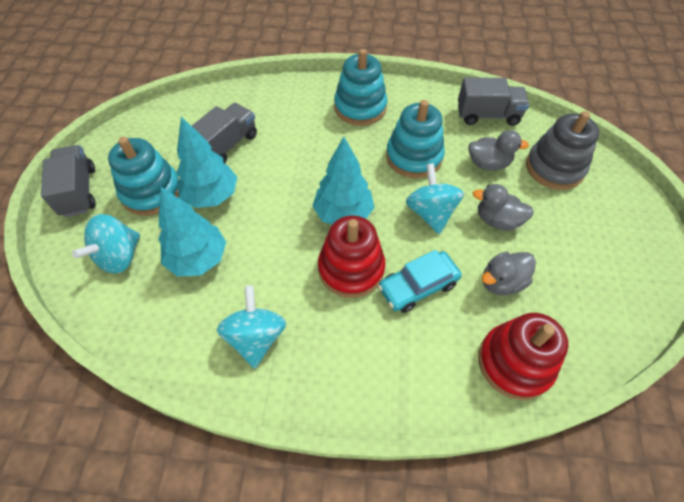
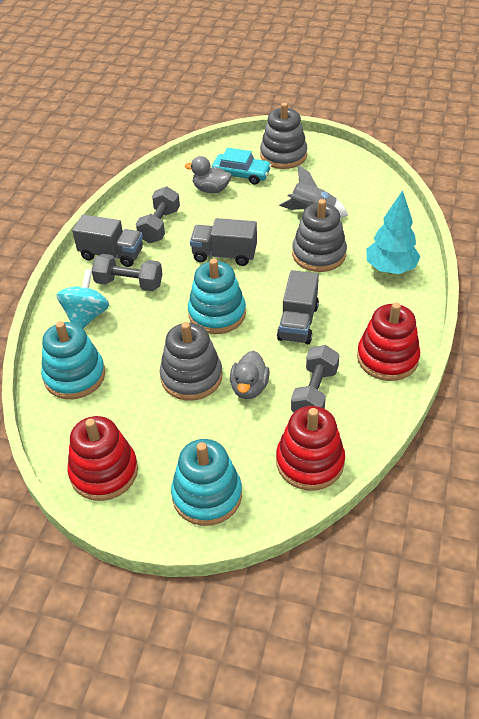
grey duck: 3 -> 2
grey dumbbell: 0 -> 3
grey rocket: 0 -> 1
grey stacking toy: 1 -> 3
red stacking toy: 2 -> 3
turquoise spinning top: 3 -> 1
turquoise tree: 3 -> 1

